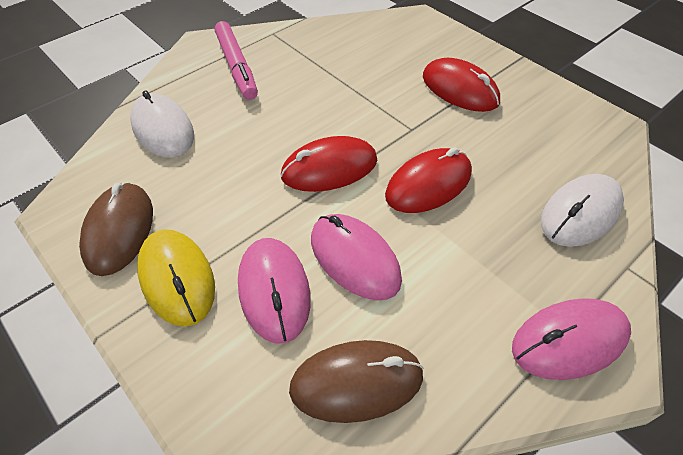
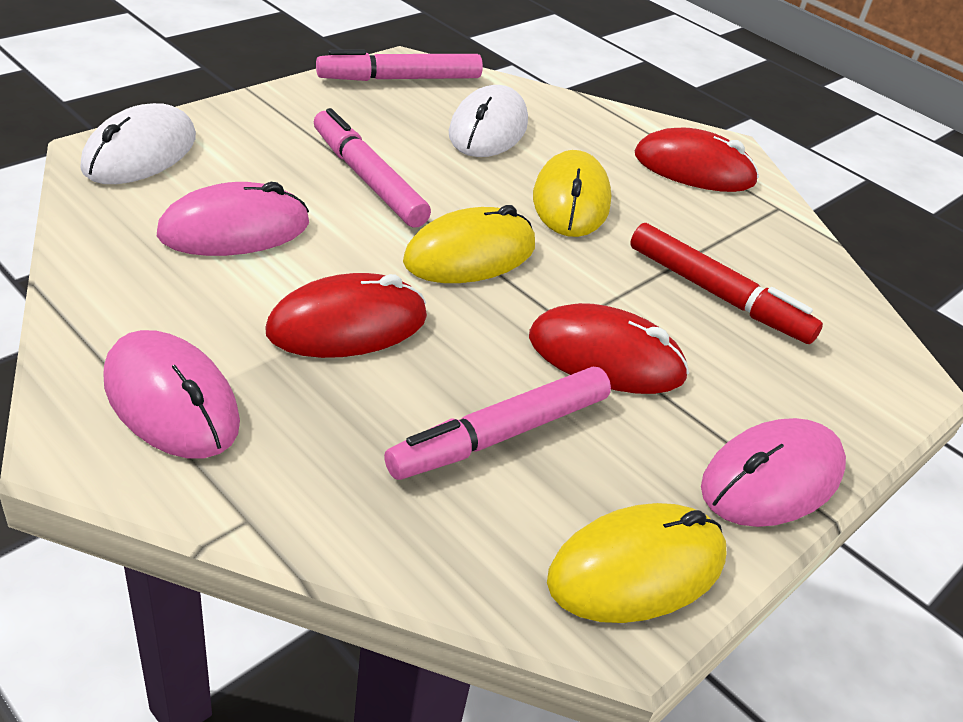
brown mouse: 2 -> 0
pink marker: 1 -> 3
red marker: 0 -> 1
yellow mouse: 1 -> 3

